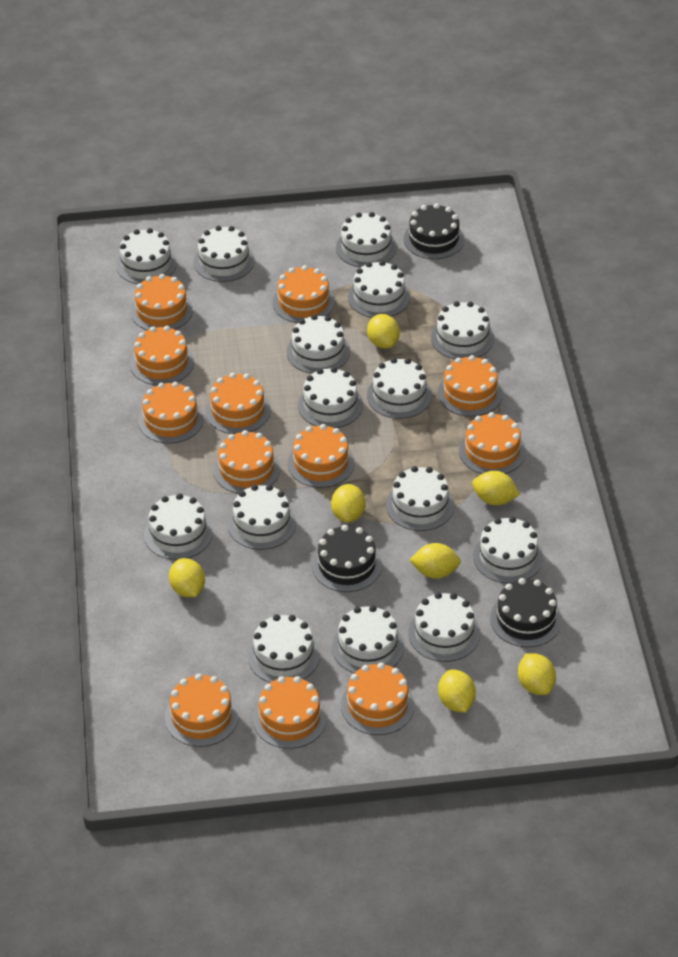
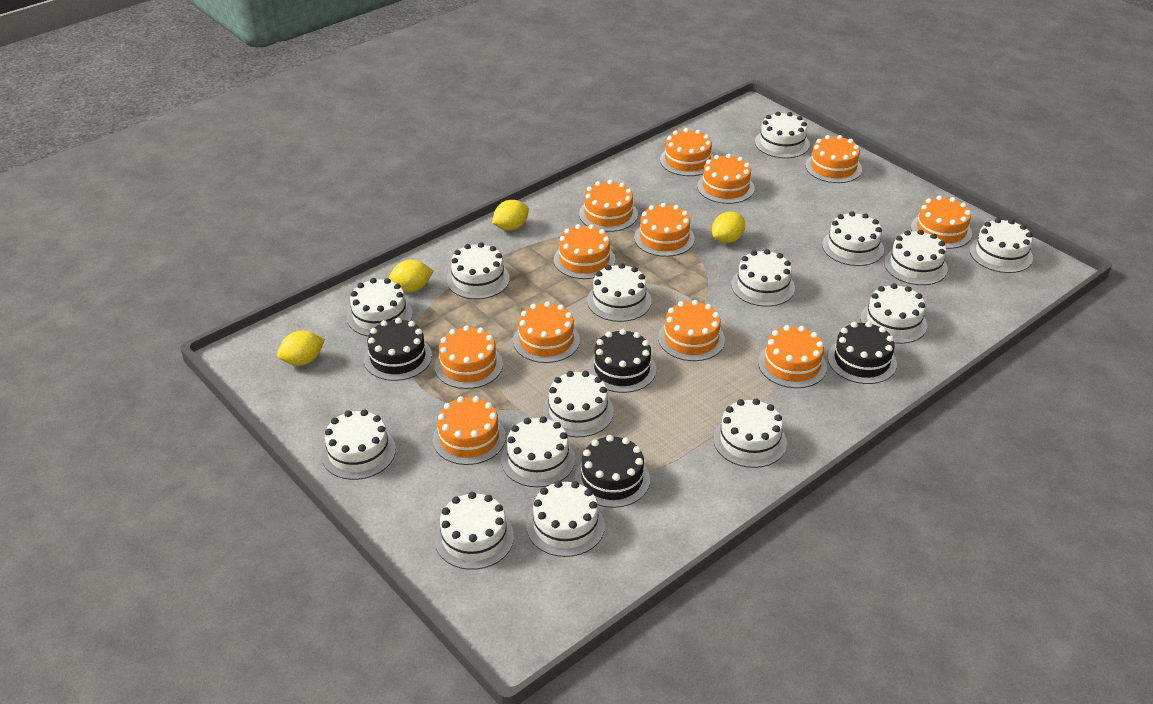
black cake: 3 -> 4
yellow lemon: 7 -> 4

